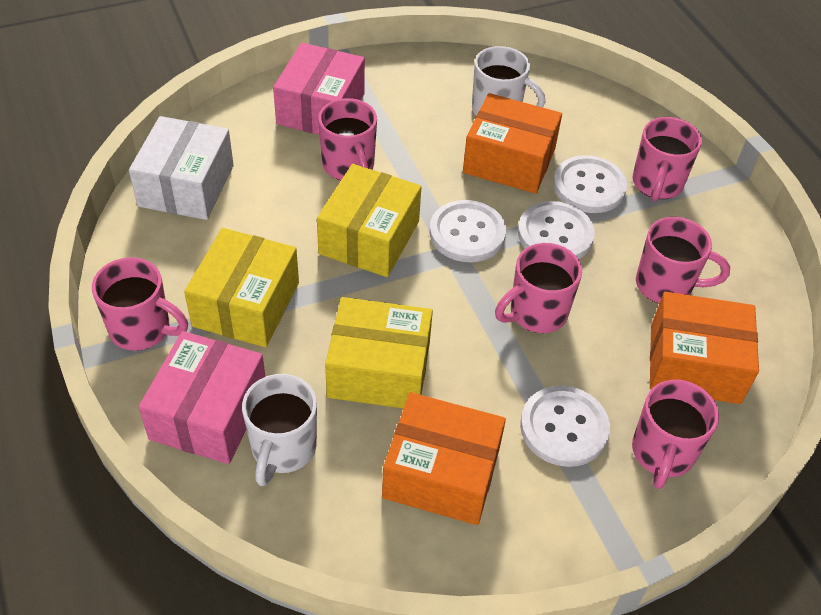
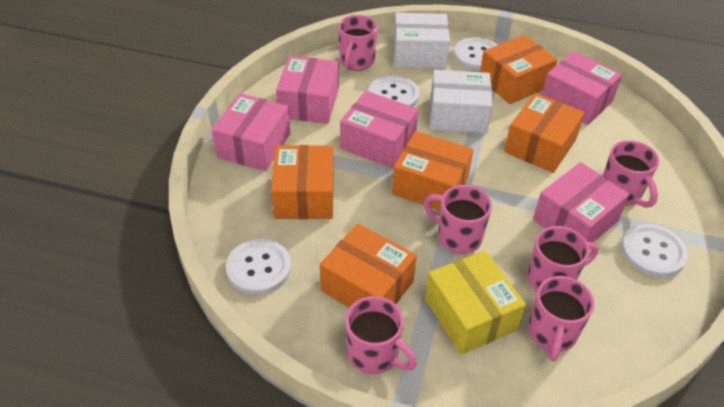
orange box: 3 -> 5
pink box: 2 -> 5
white box: 1 -> 2
white mug: 2 -> 0
yellow box: 3 -> 1

